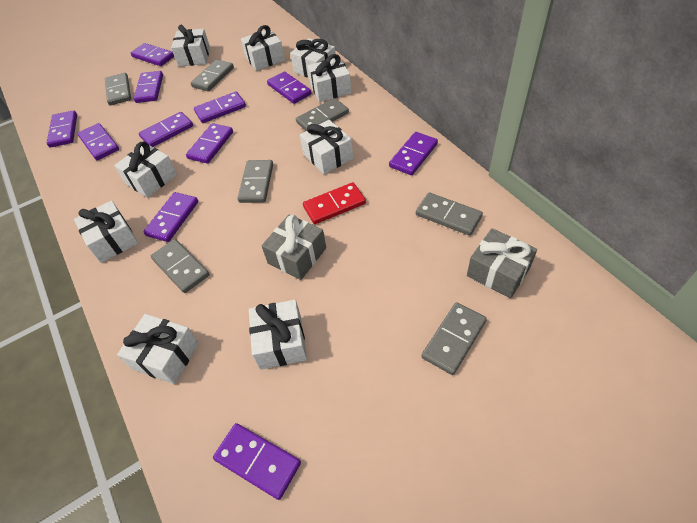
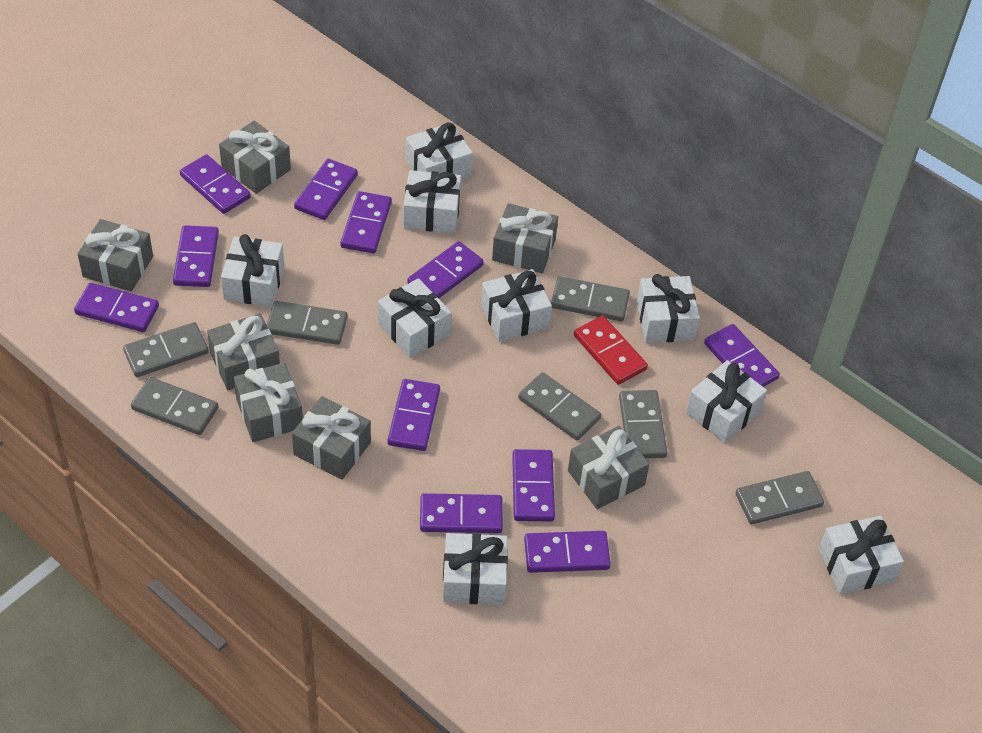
grey gift: 2 -> 7

